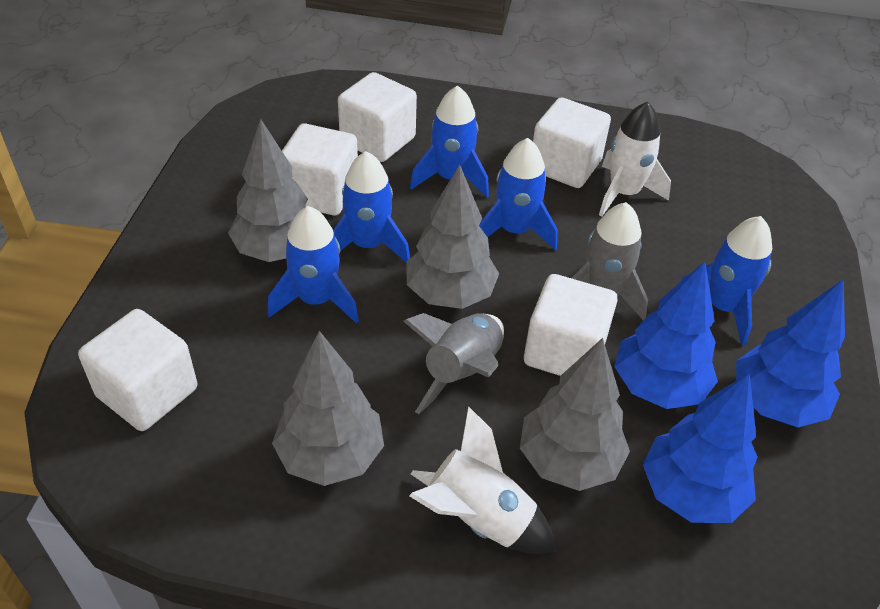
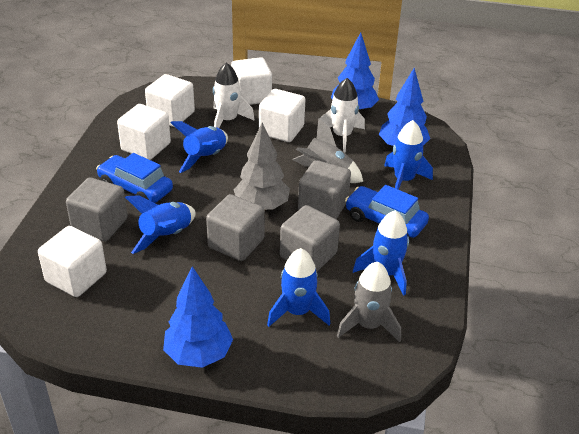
blue car: 0 -> 2
grey cube: 0 -> 4
grey tree: 4 -> 1

